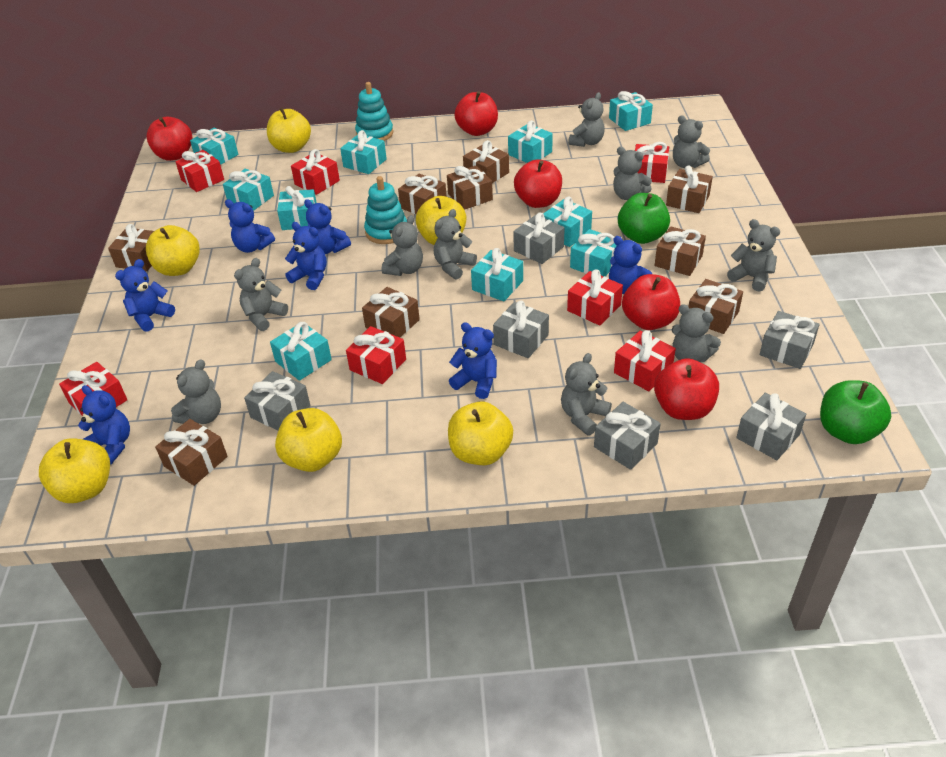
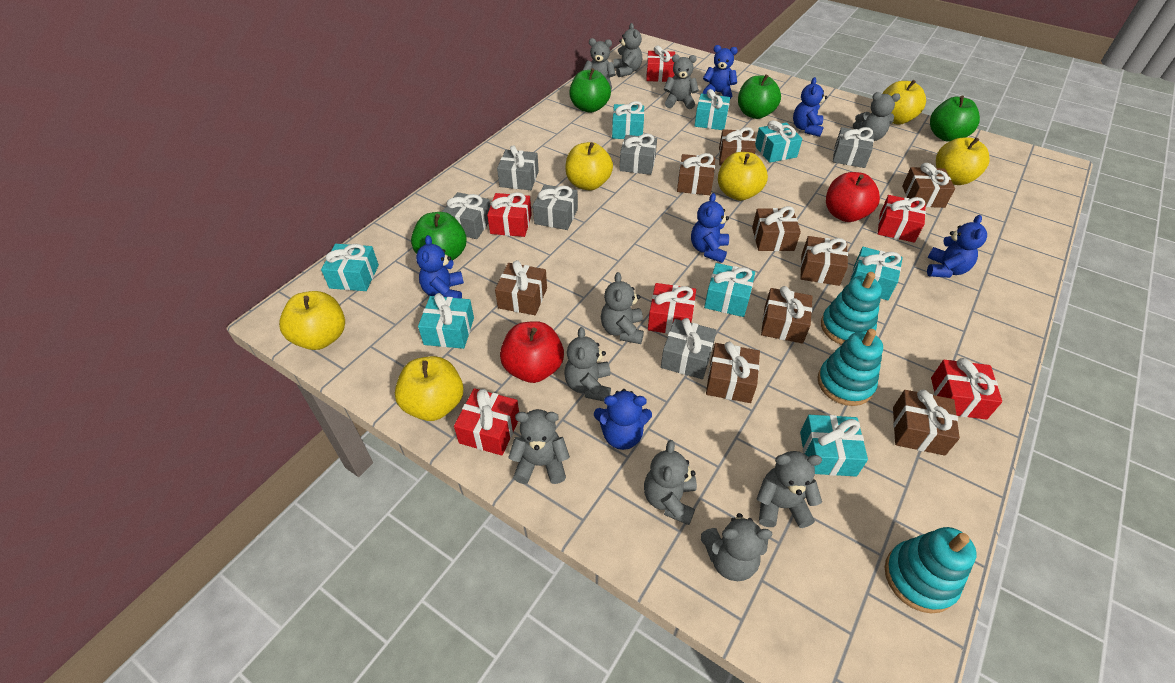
blue teddy bear: 7 -> 6
green apple: 2 -> 4
red apple: 5 -> 2
red gift: 7 -> 6
turquoise gift: 10 -> 8
turquoise stacking toy: 2 -> 3

